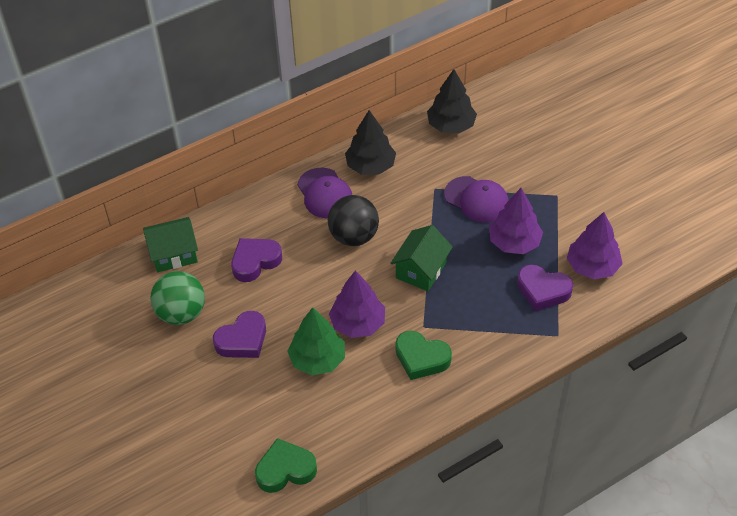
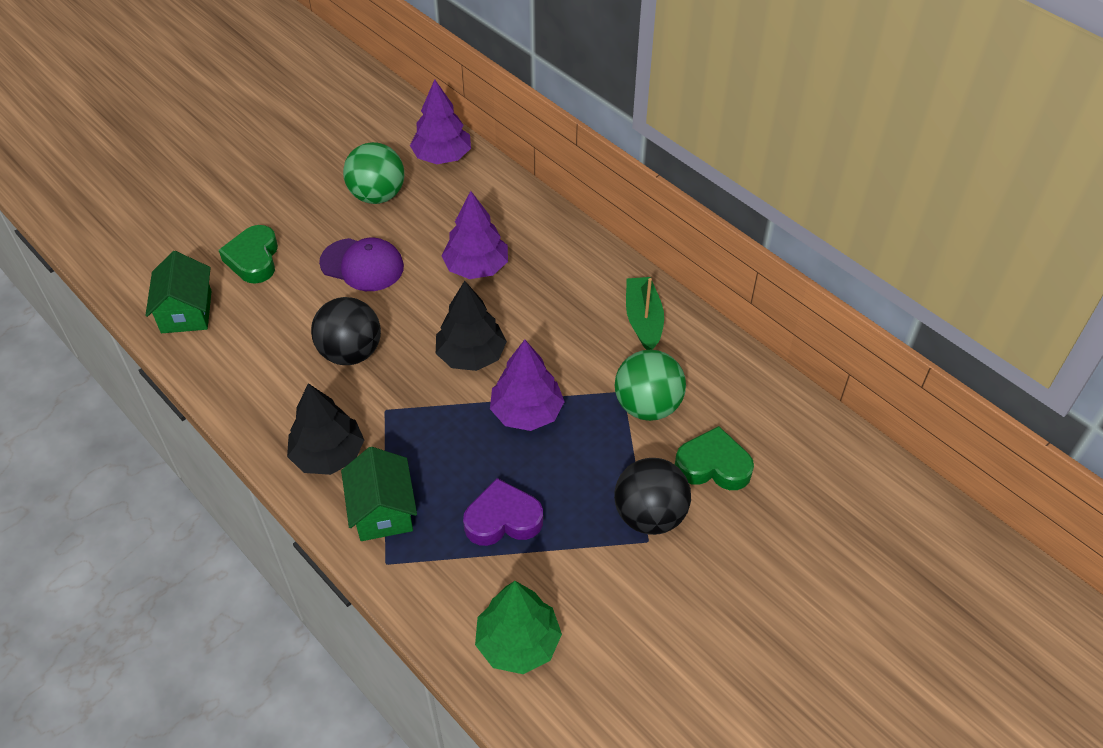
black ball: 1 -> 2
green ball: 1 -> 2
green boat: 0 -> 1
purple cap: 2 -> 1
purple heart: 3 -> 1

